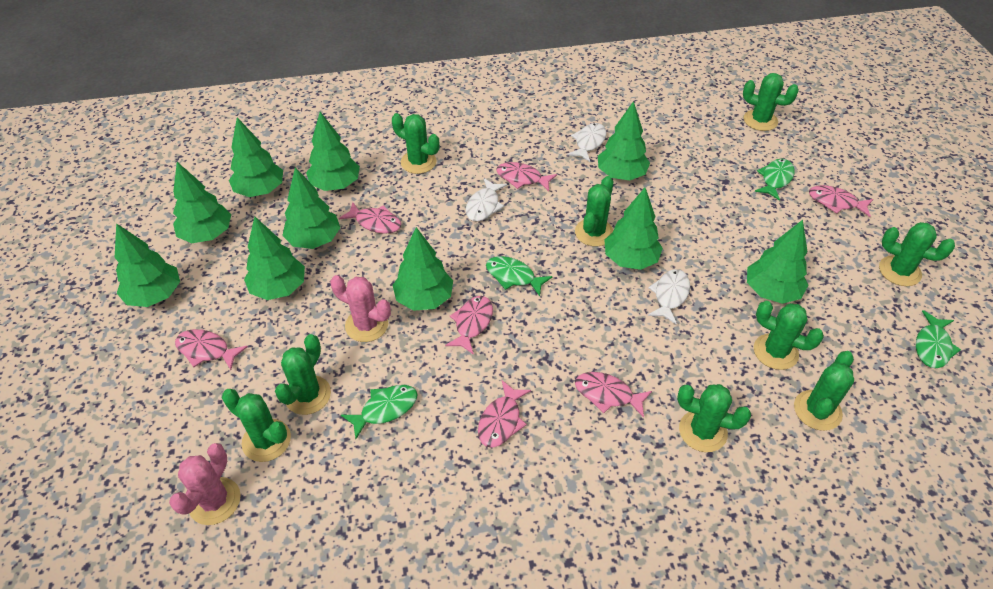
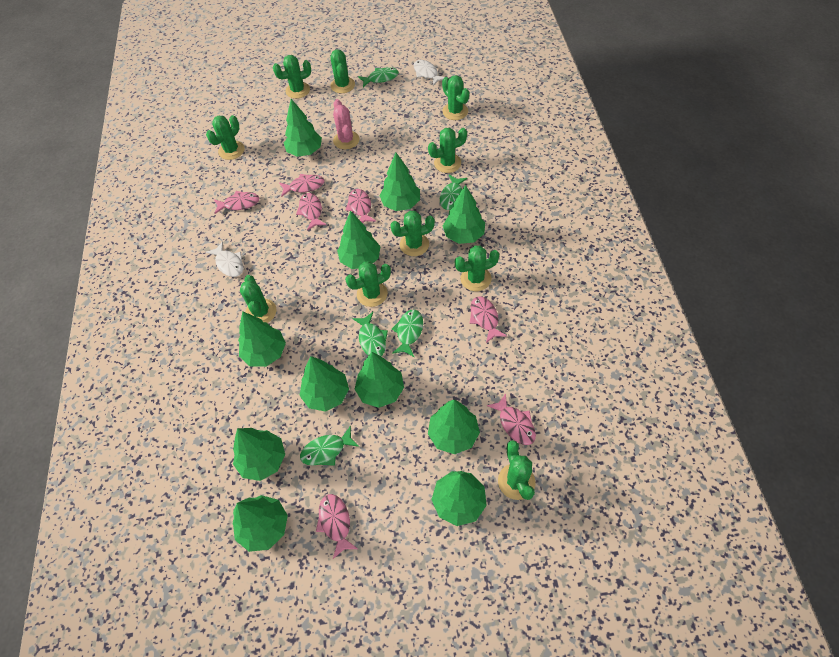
green cactus: 9 -> 10
green fish: 4 -> 5
green tree: 10 -> 11
pink cactus: 2 -> 1
white fish: 3 -> 2

